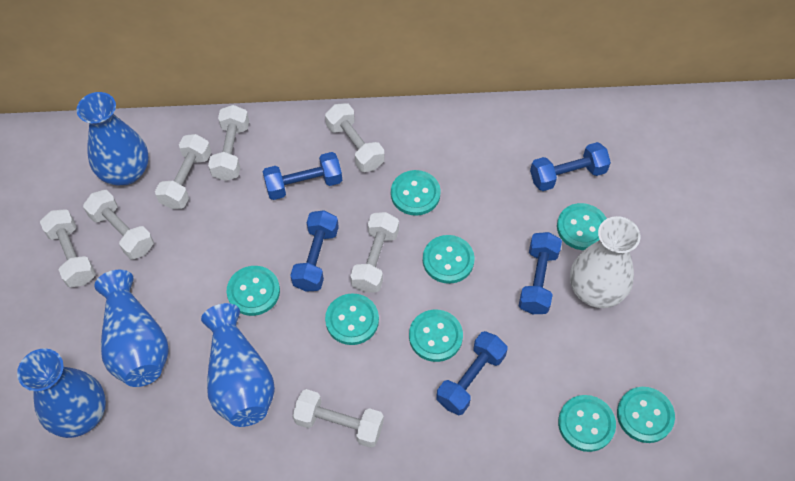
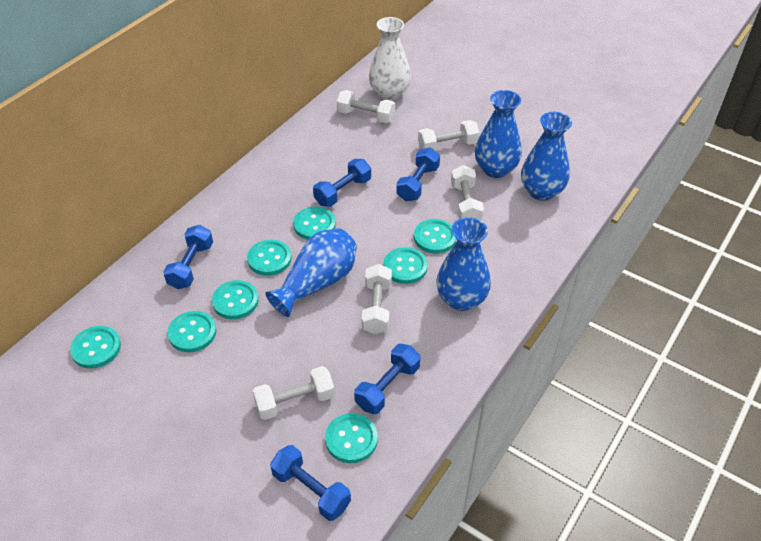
white dumbbell: 7 -> 5

